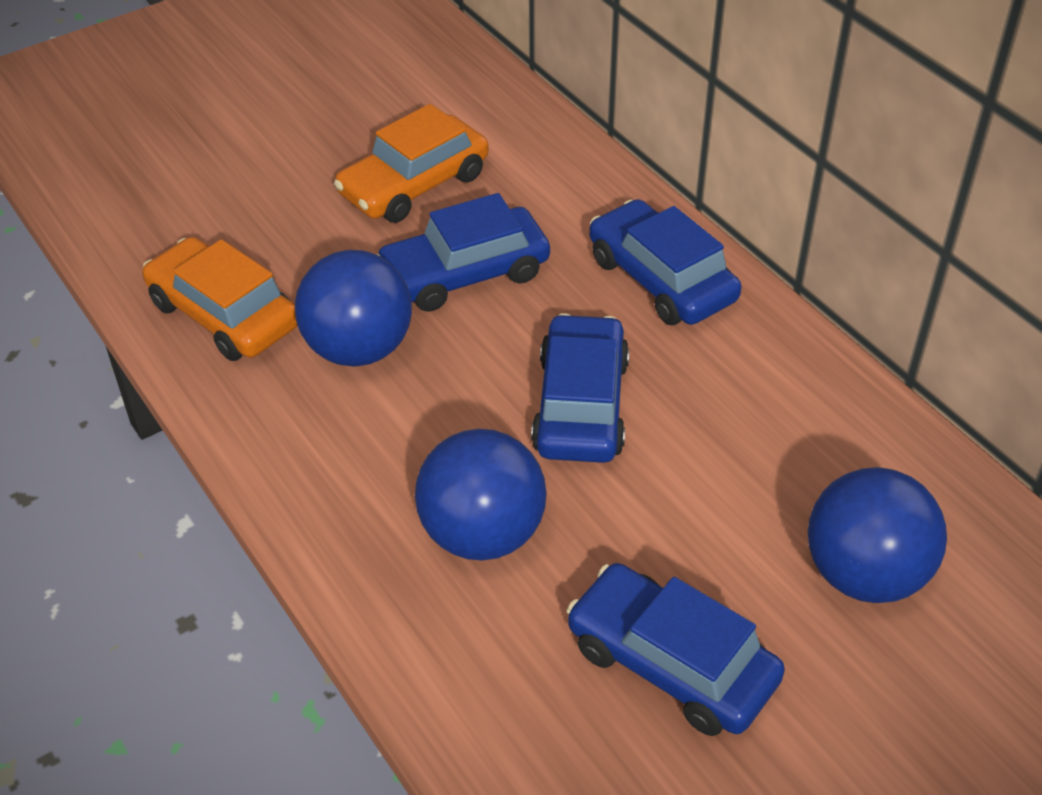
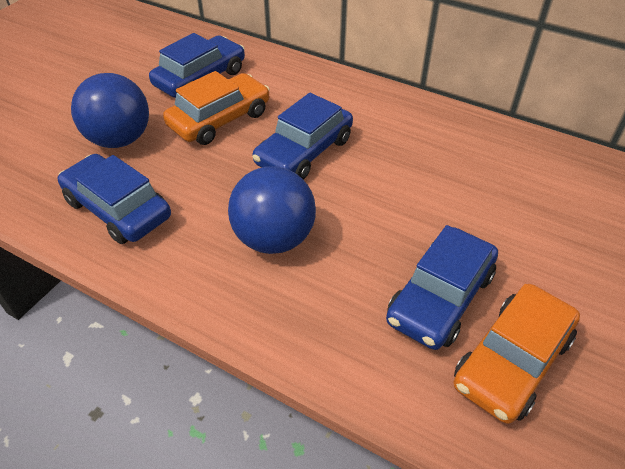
blue ball: 3 -> 2

